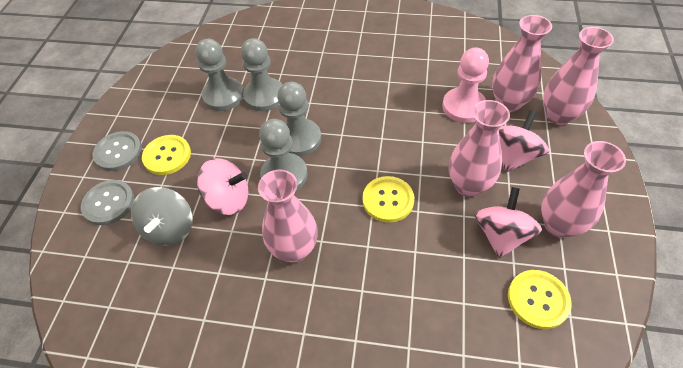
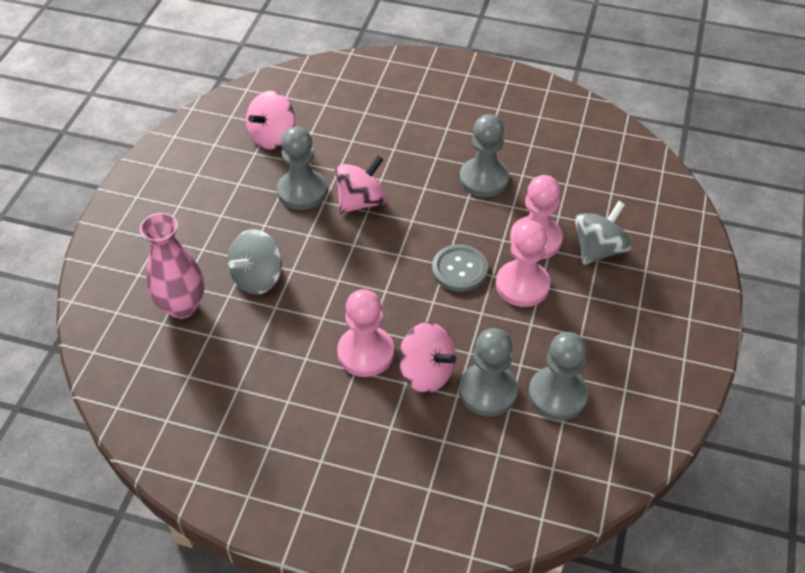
grey button: 2 -> 1
grey spinning top: 1 -> 2
pink pawn: 1 -> 3
pink vase: 5 -> 1
yellow button: 3 -> 0

